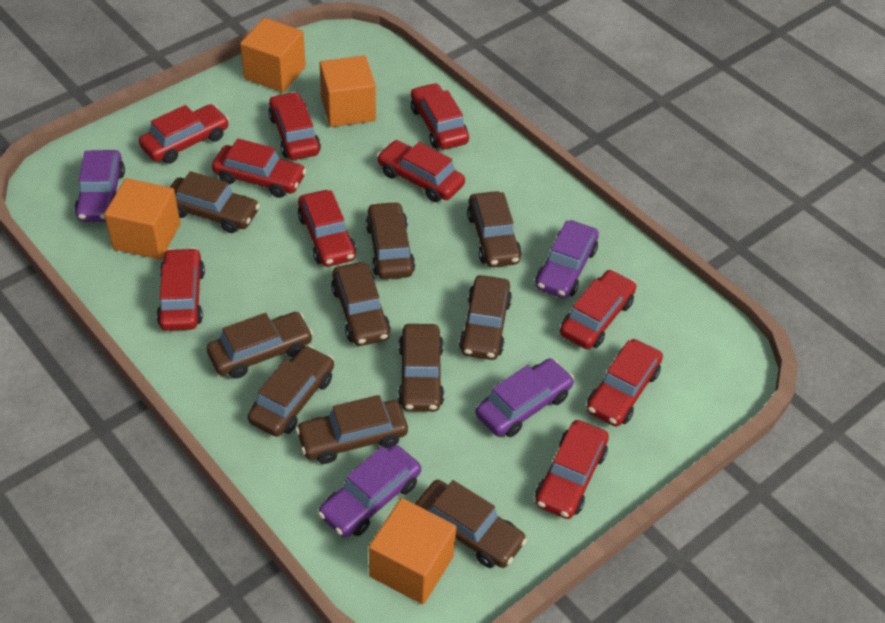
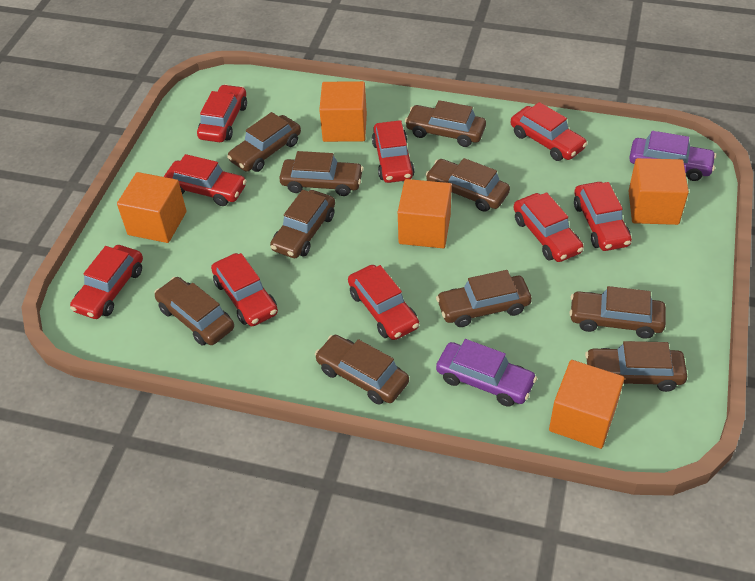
orange cube: 4 -> 5
purple car: 4 -> 2
red car: 10 -> 9

